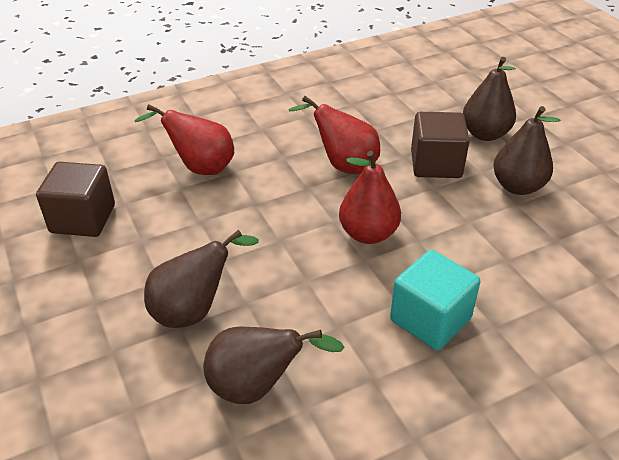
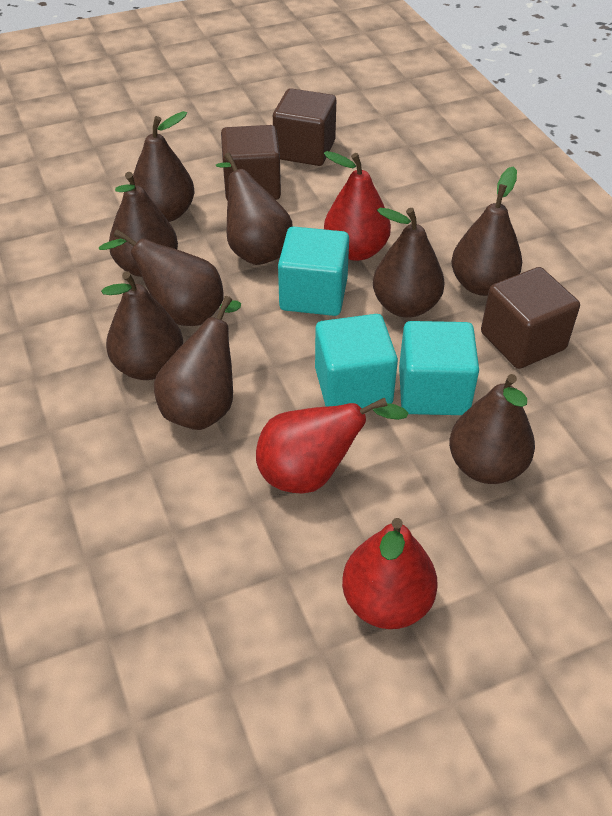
brown cube: 2 -> 3
brown pear: 4 -> 9
turquoise cube: 1 -> 3

